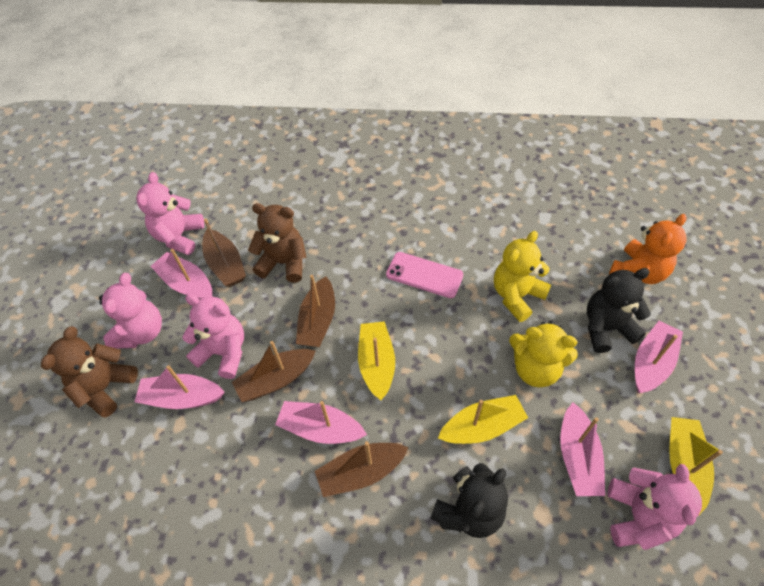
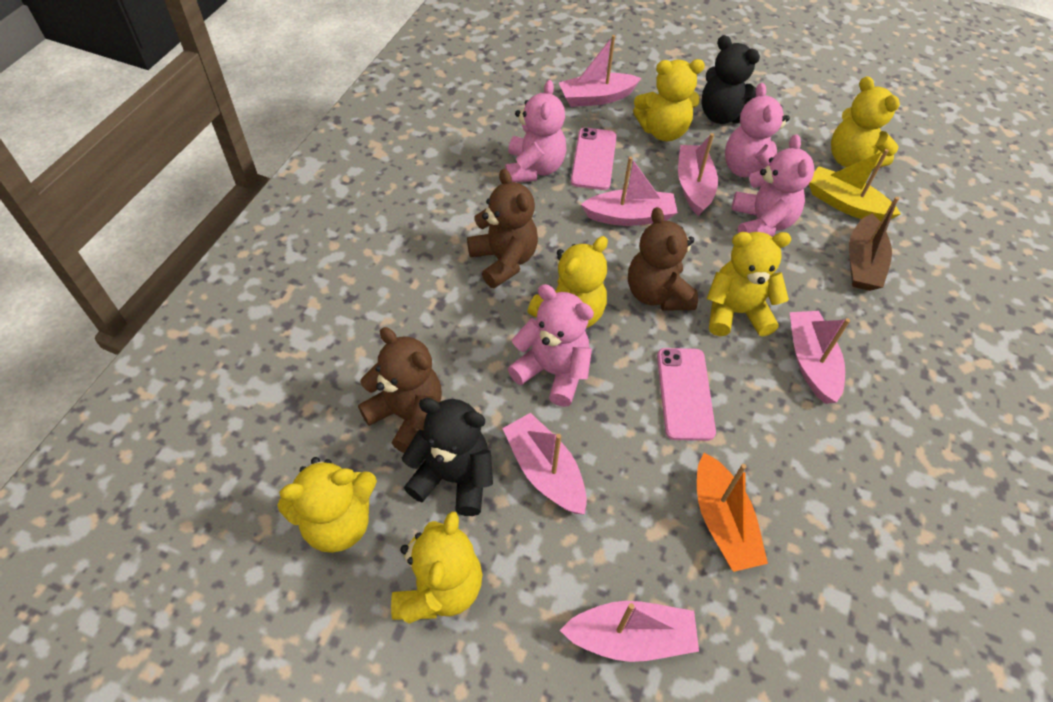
brown boat: 4 -> 1
brown teddy bear: 2 -> 3
orange boat: 0 -> 1
orange teddy bear: 1 -> 0
pink boat: 5 -> 6
pink phone: 1 -> 2
yellow boat: 3 -> 1
yellow teddy bear: 2 -> 6

